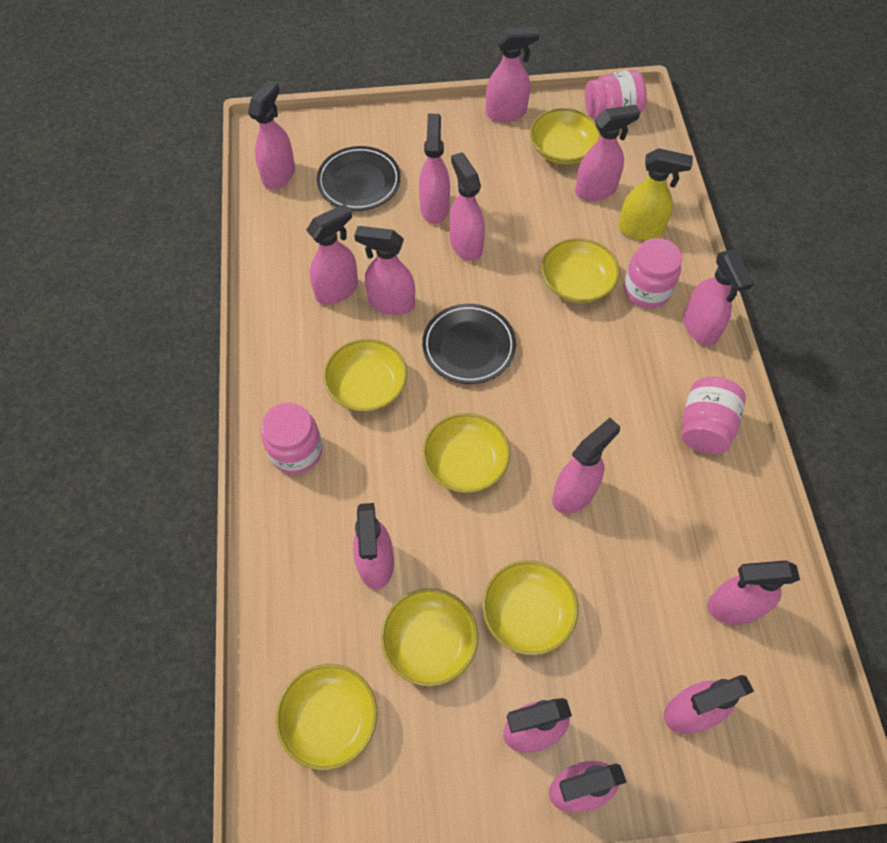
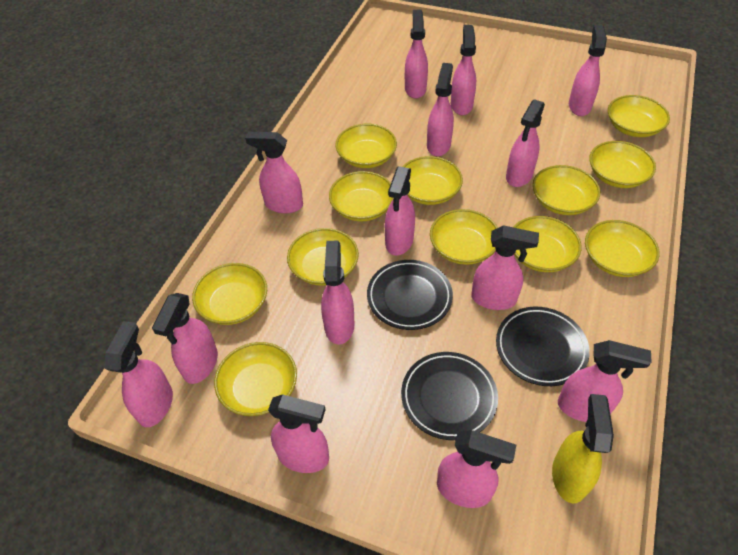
black plate: 2 -> 3
pink jar: 4 -> 0
yellow bowl: 7 -> 12

